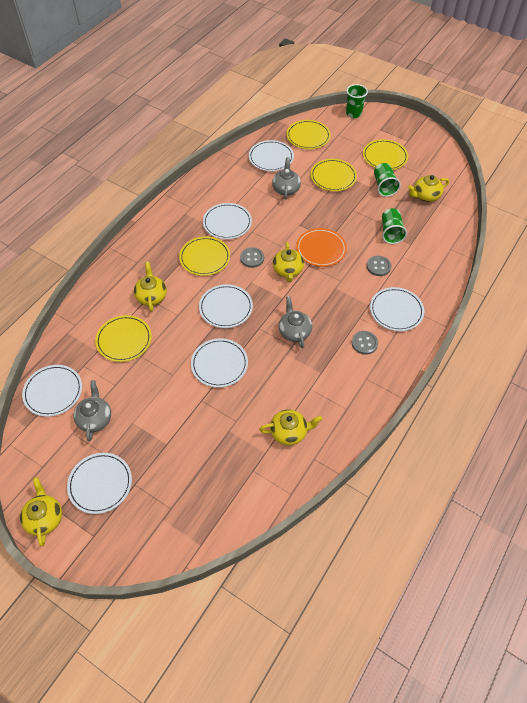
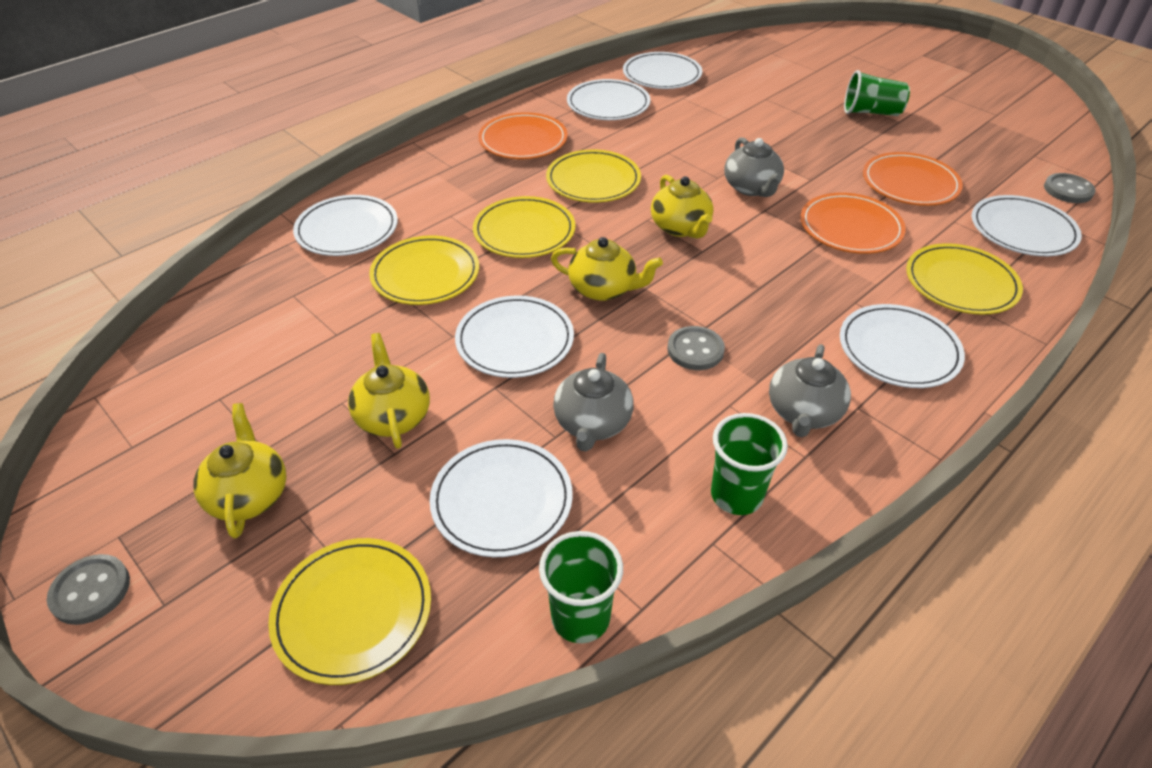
orange plate: 1 -> 3
yellow teapot: 5 -> 4

